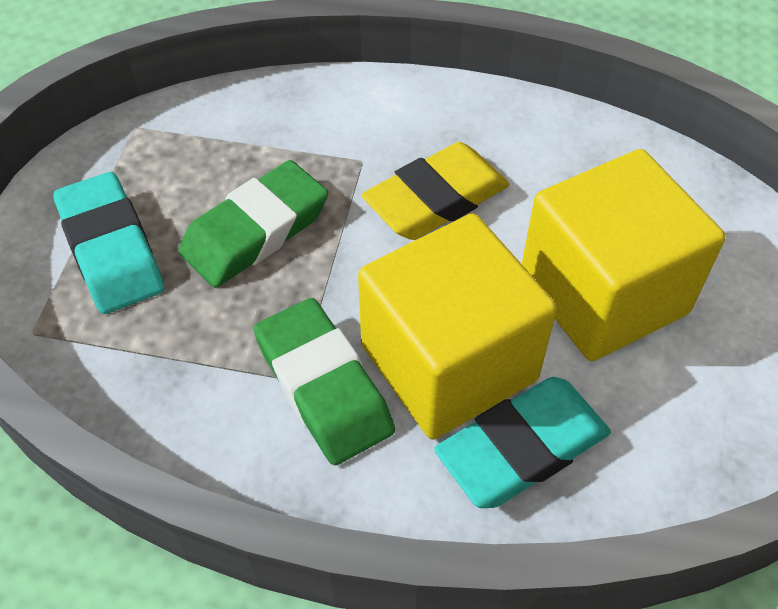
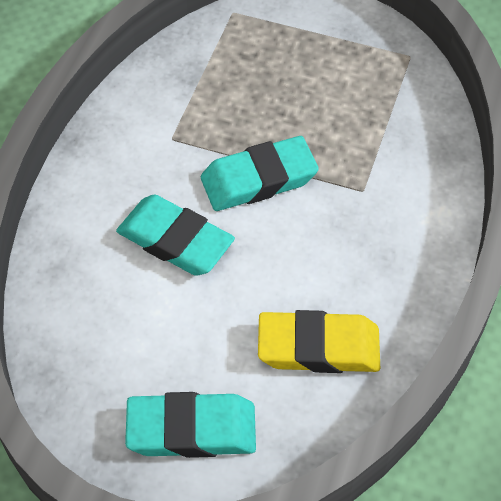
green eraser: 2 -> 0
turquoise eraser: 2 -> 3
yellow cube: 2 -> 0

